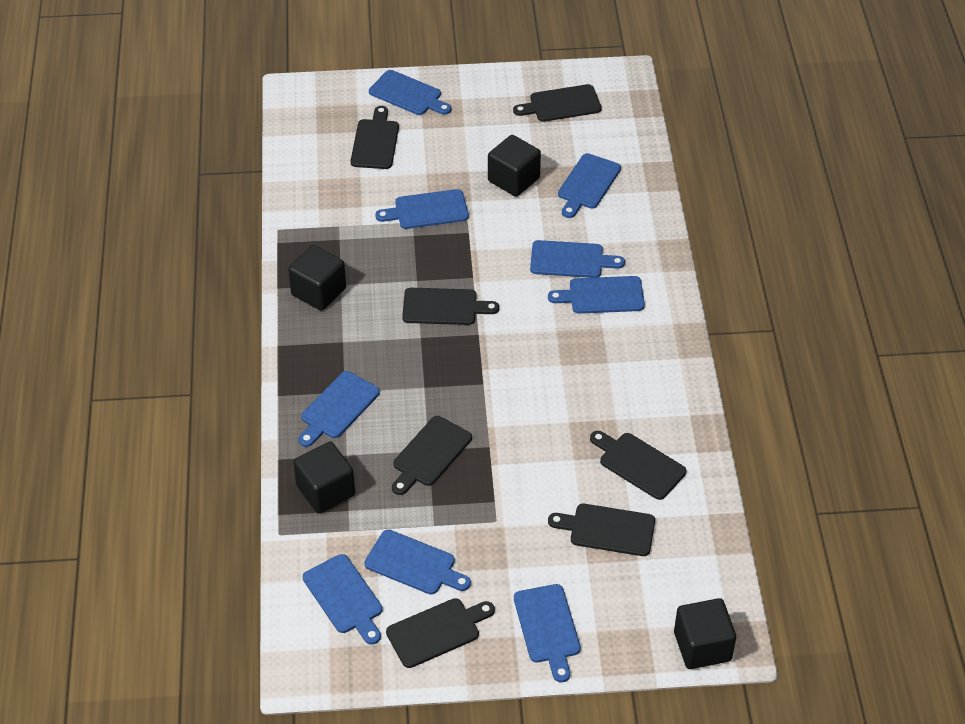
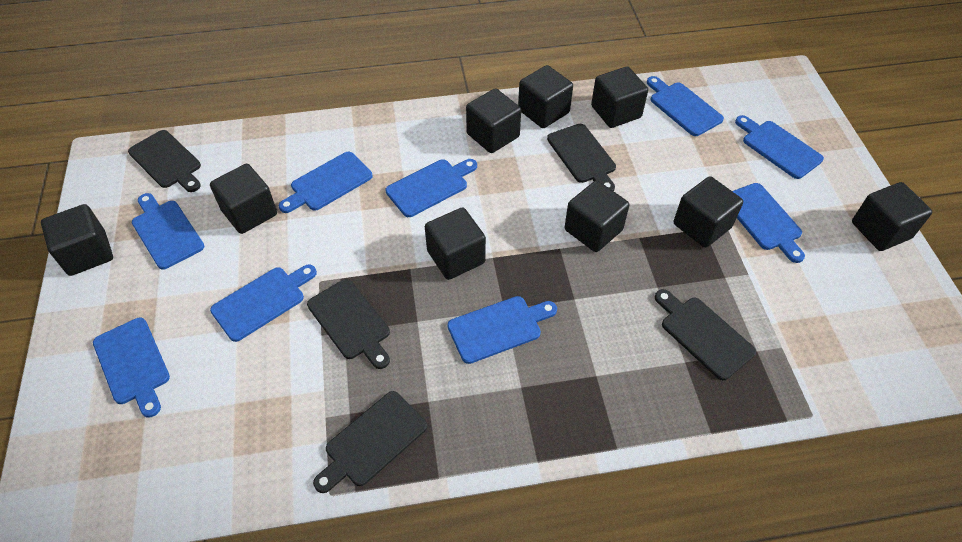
black cube: 4 -> 9
black cutting board: 7 -> 5

